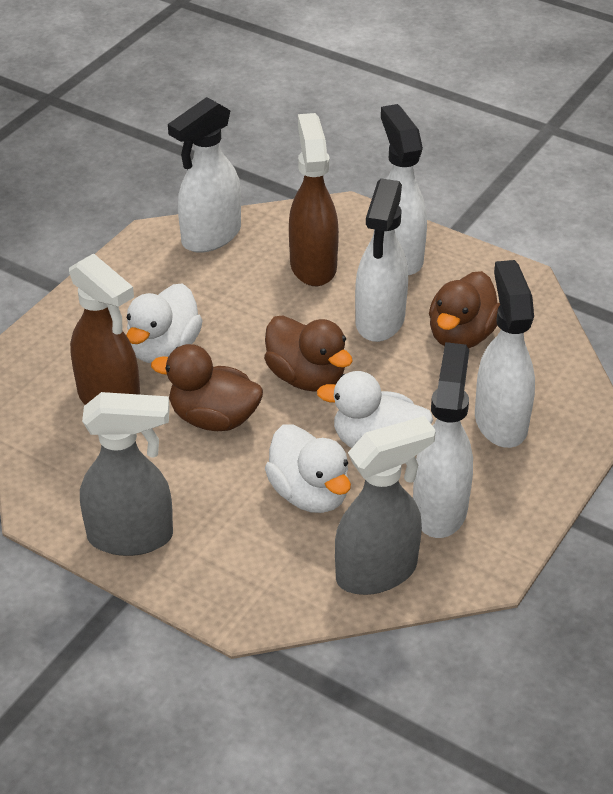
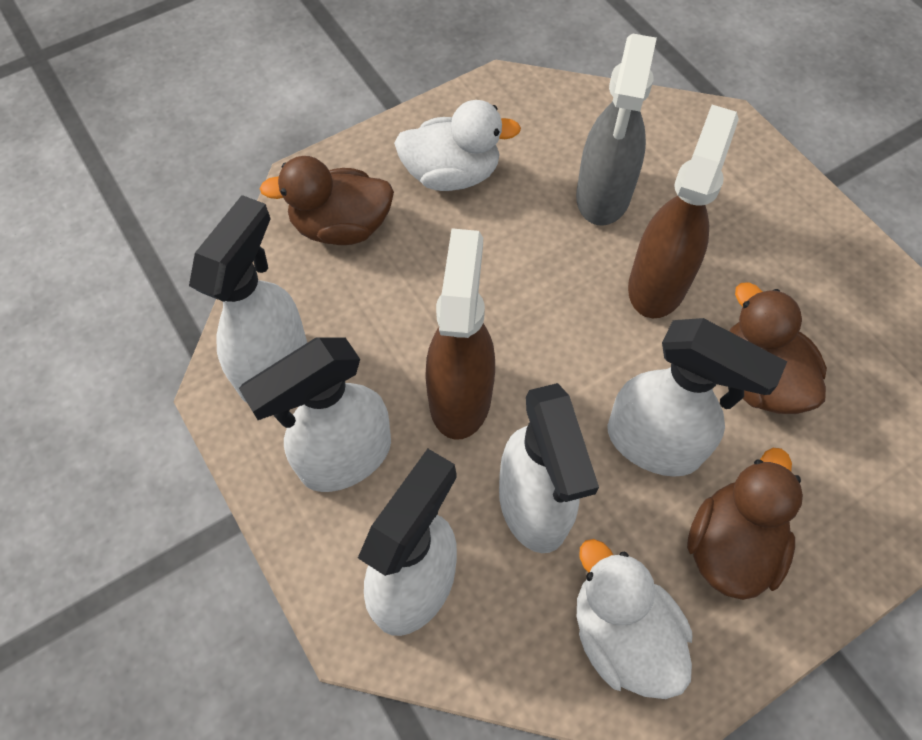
grey spray bottle: 2 -> 1
white duck: 3 -> 2

